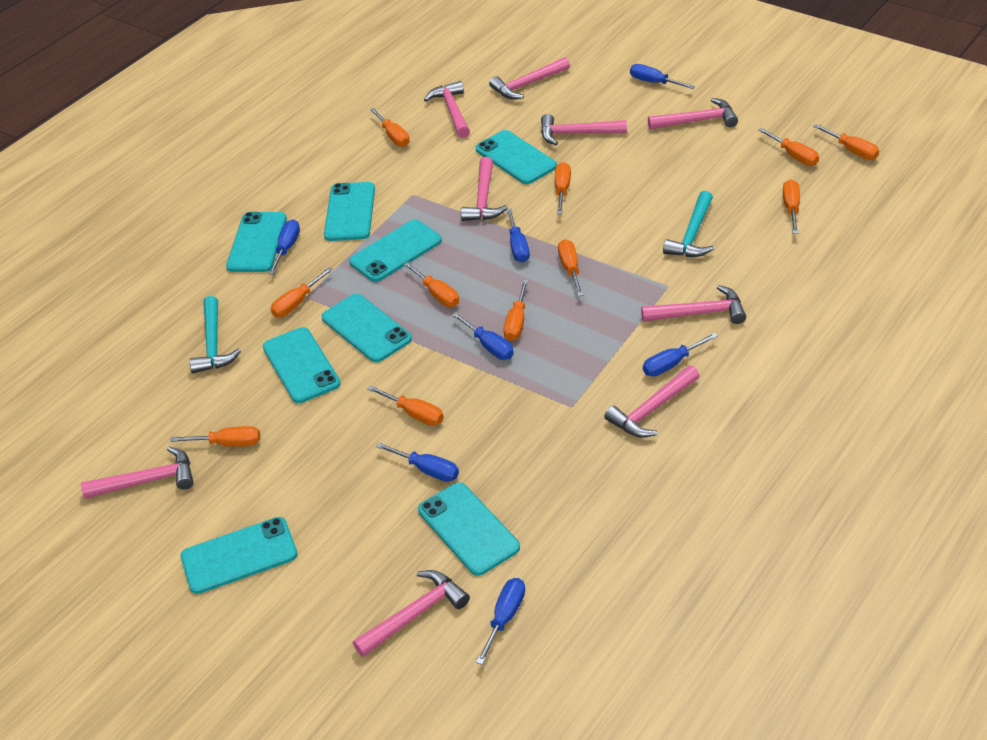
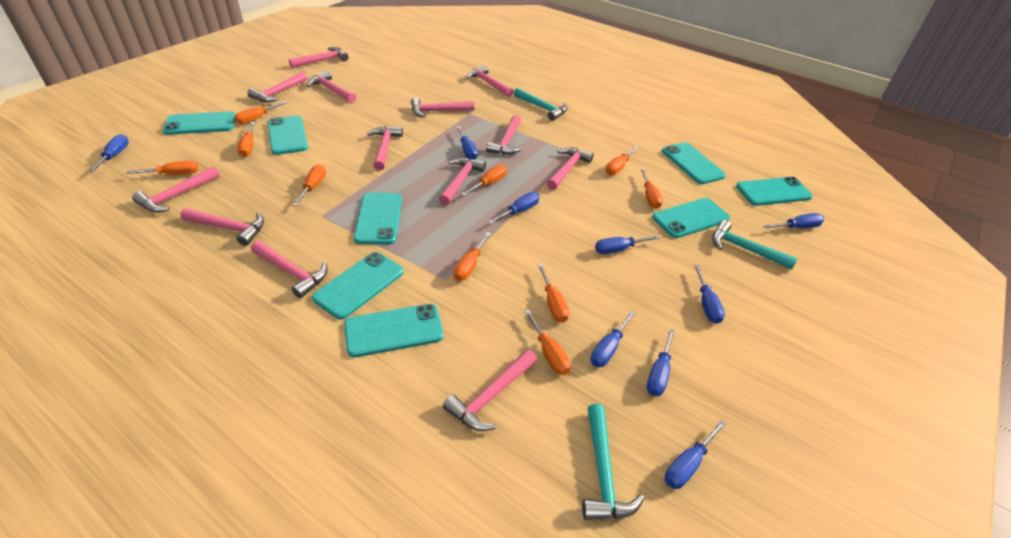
blue screwdriver: 7 -> 9
orange screwdriver: 11 -> 10
pink hammer: 9 -> 13
turquoise hammer: 2 -> 3

